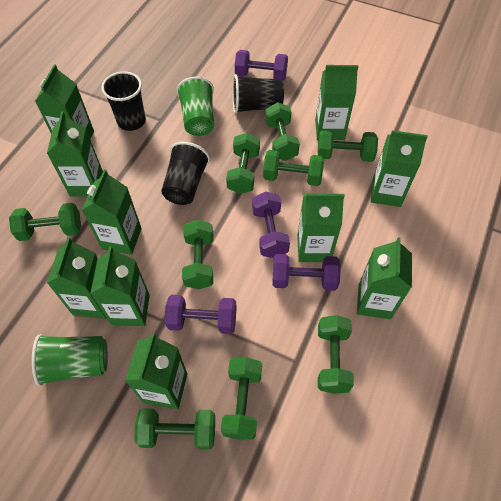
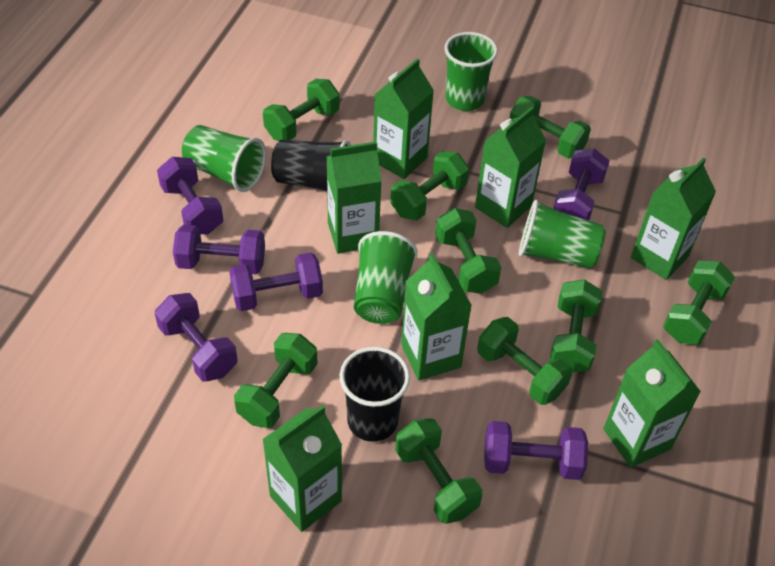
black cup: 3 -> 2
green carton: 10 -> 7
green cup: 2 -> 4
purple dumbbell: 4 -> 6

